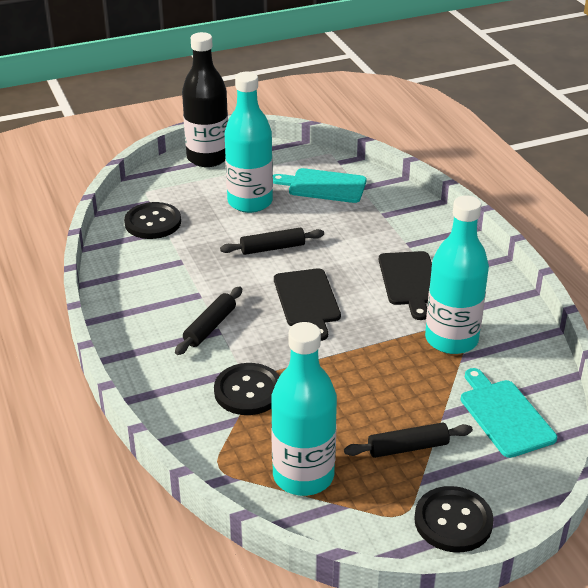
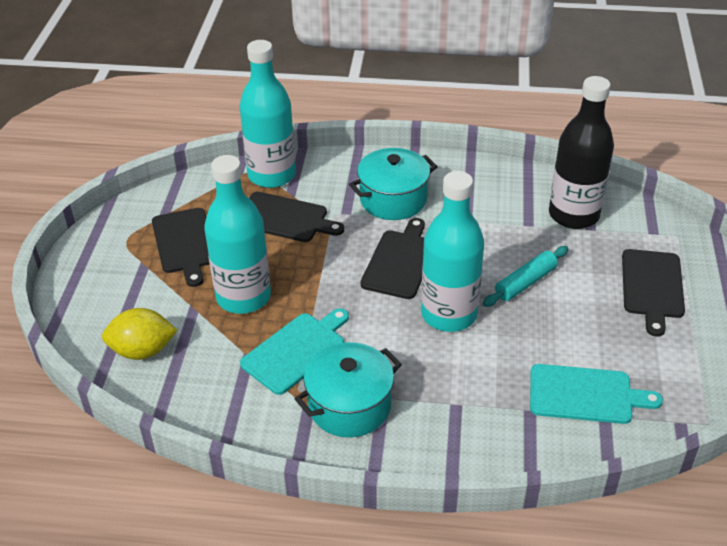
black button: 3 -> 0
black cutting board: 2 -> 4
black rolling pin: 3 -> 0
turquoise pot: 0 -> 2
turquoise rolling pin: 0 -> 1
yellow lemon: 0 -> 1

